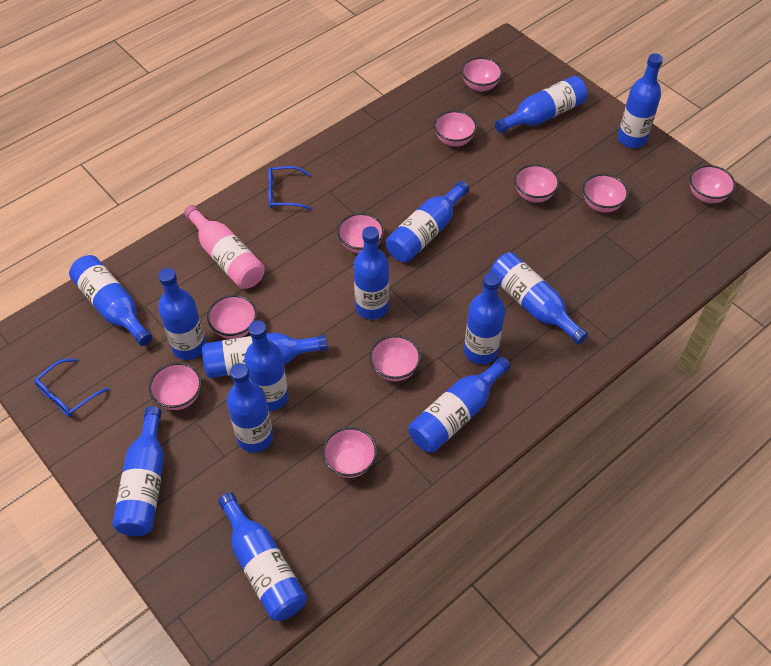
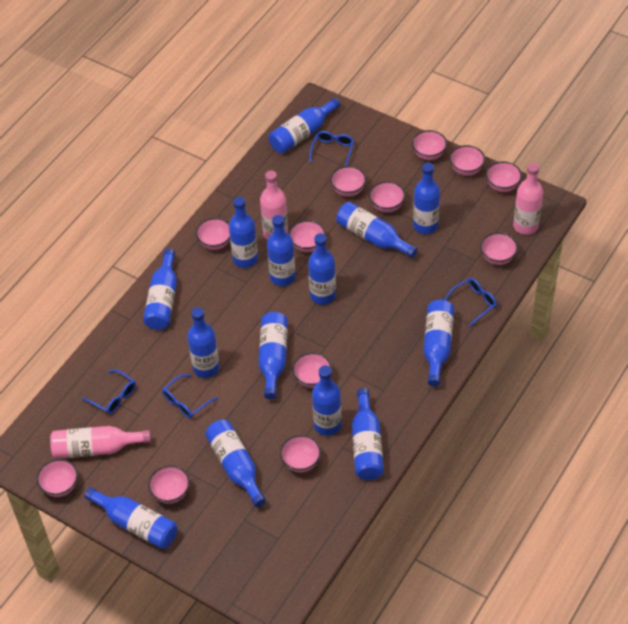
blue glasses: 2 -> 4
pink bottle: 1 -> 3
pink bowl: 10 -> 12

